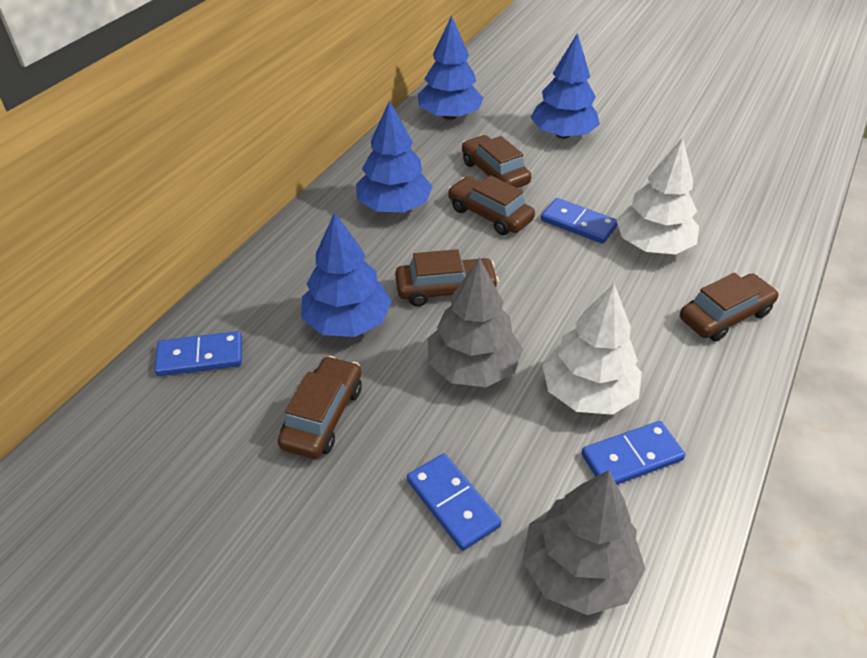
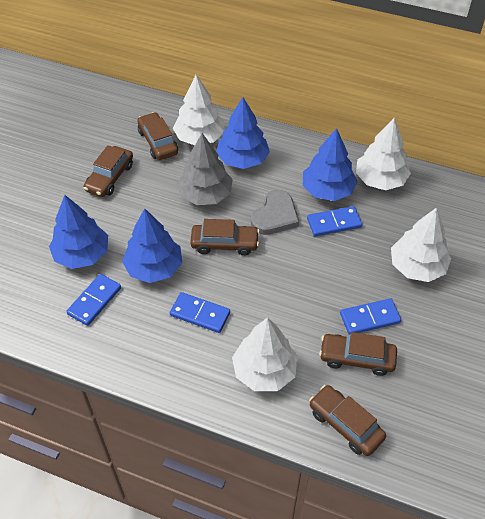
grey heart: 0 -> 1
grey tree: 2 -> 1
white tree: 2 -> 4

